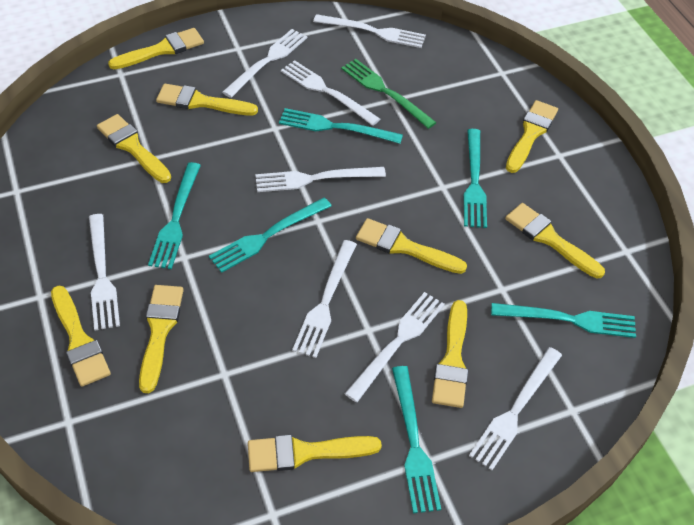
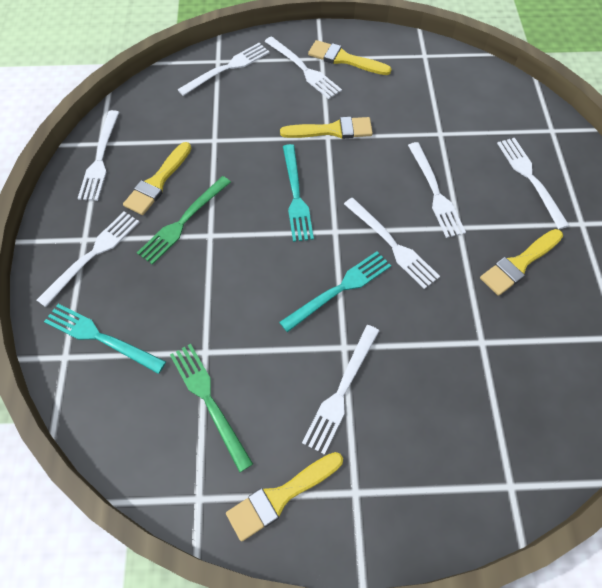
green fork: 1 -> 2
turquoise fork: 6 -> 3
yellow brush: 10 -> 5

